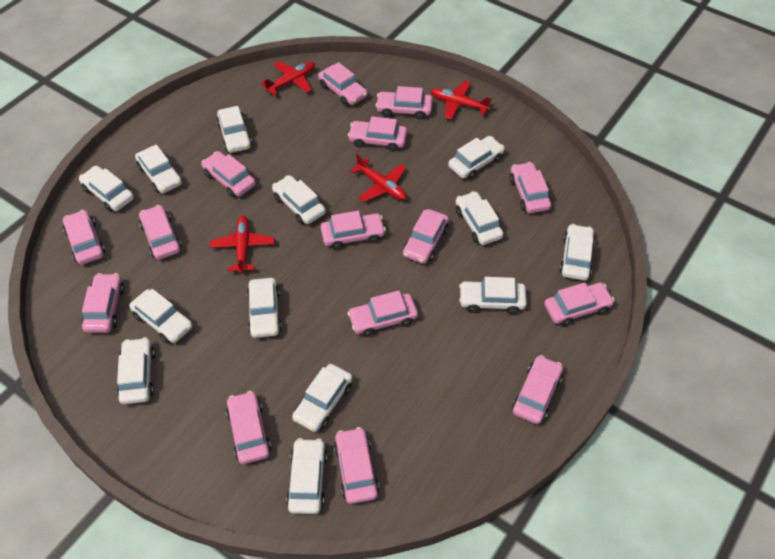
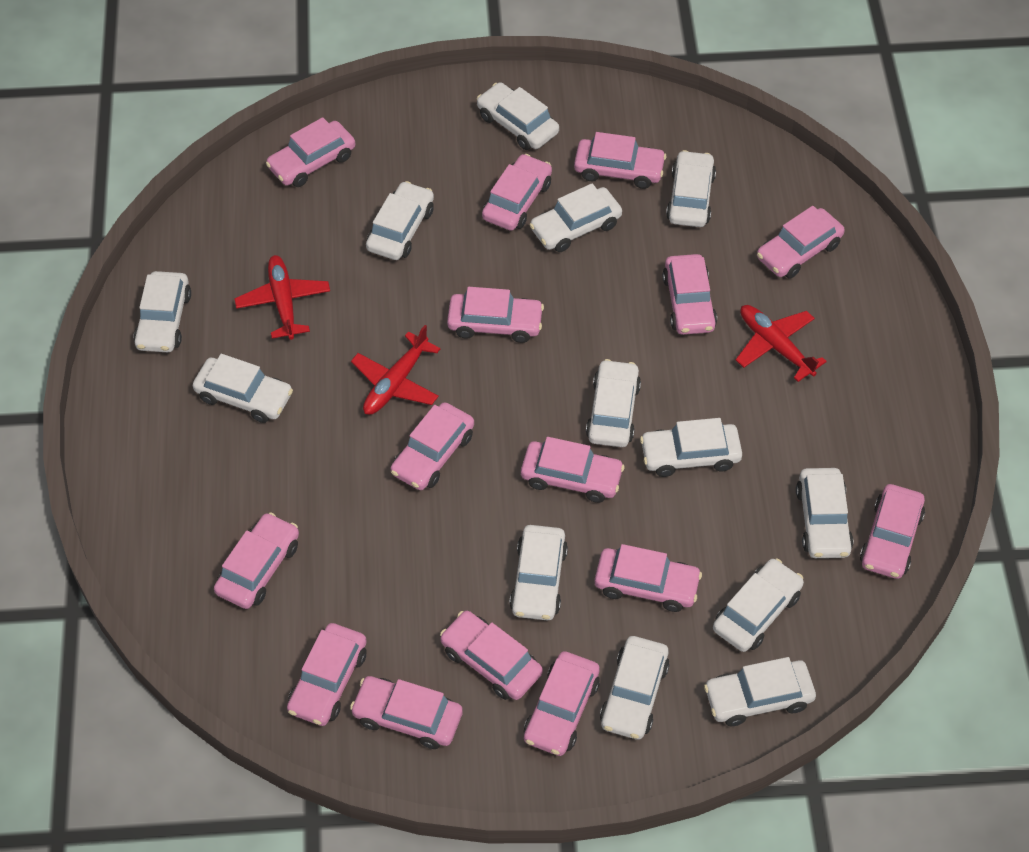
red plane: 4 -> 3

